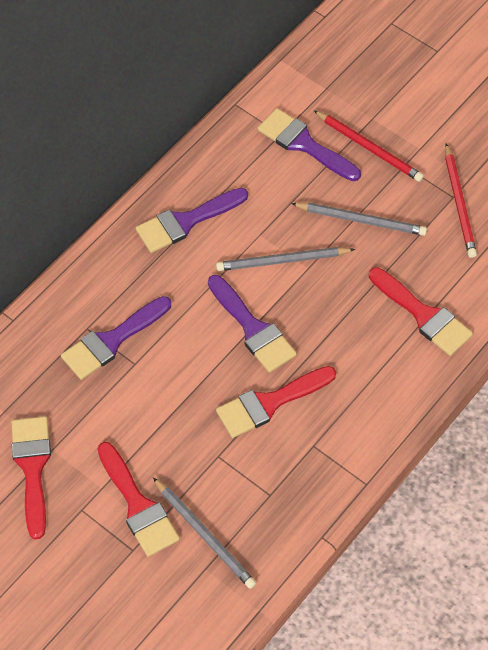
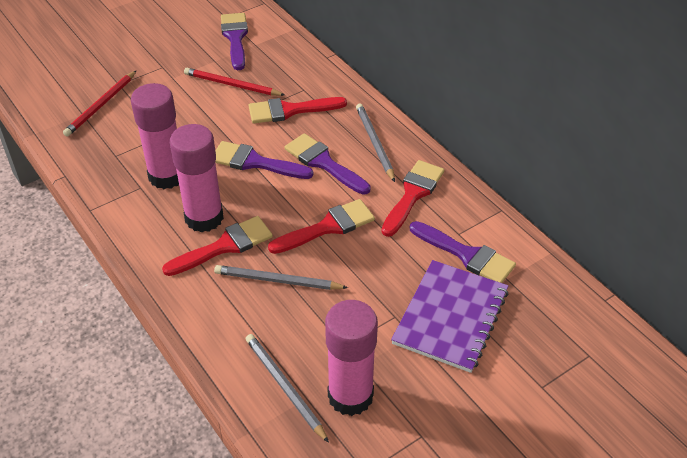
pink glue stick: 0 -> 3
purple notebook: 0 -> 1

